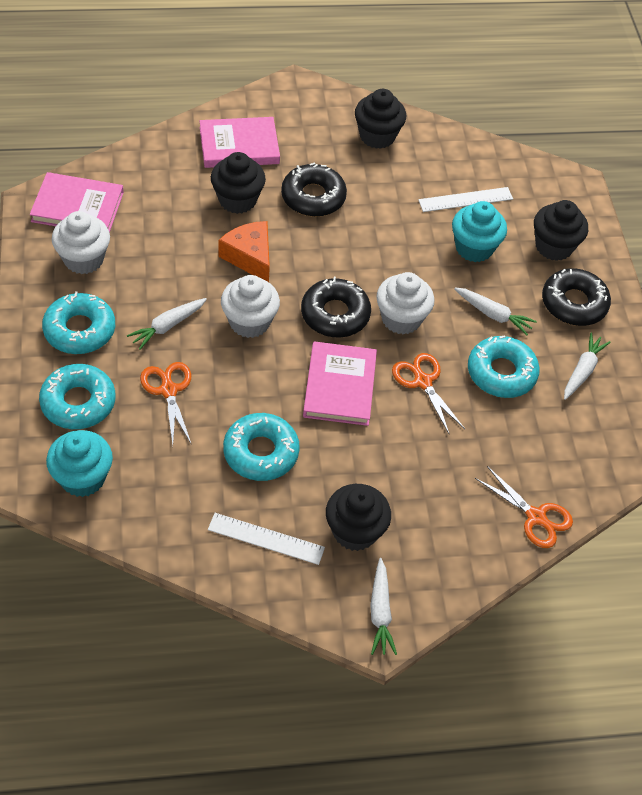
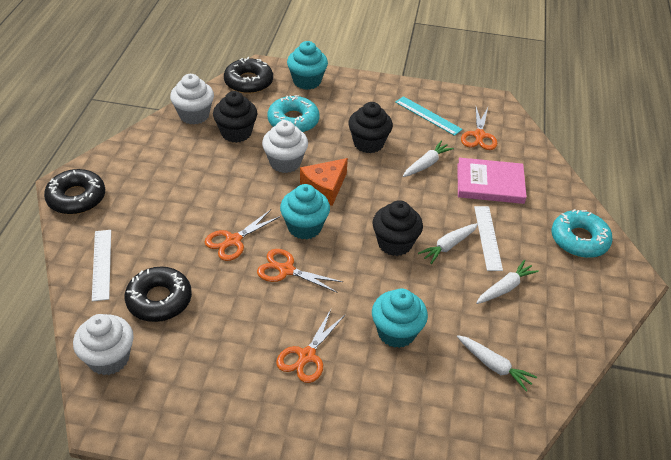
black cupcake: 4 -> 3
orange scissors: 3 -> 4
pink book: 3 -> 1
turquoise cupcake: 2 -> 3
turquoise donut: 4 -> 2
turquoise ruler: 0 -> 1

